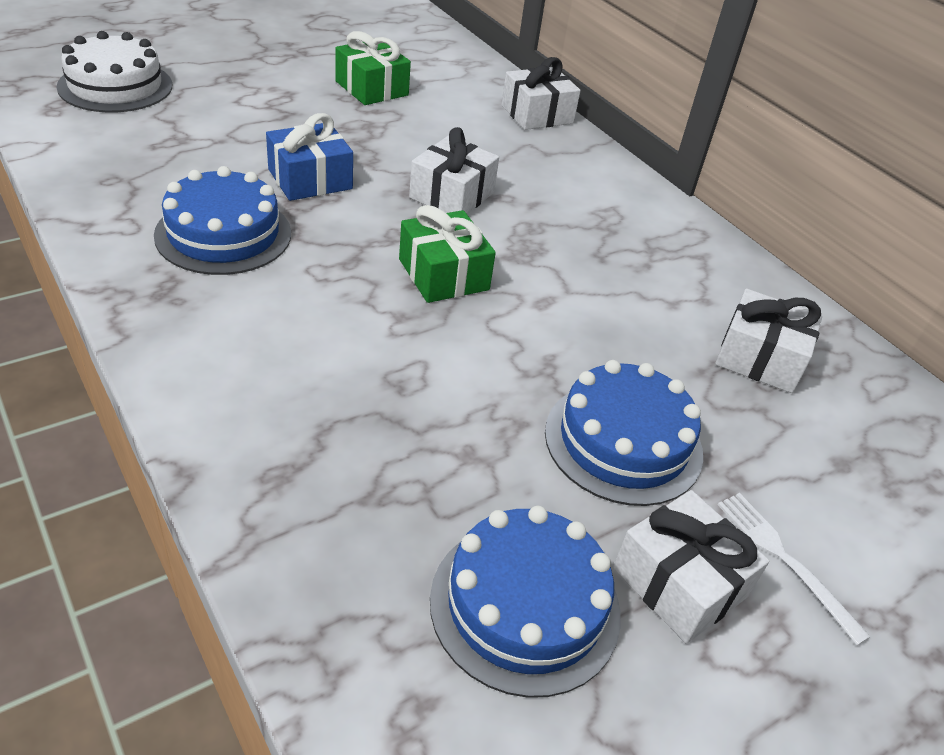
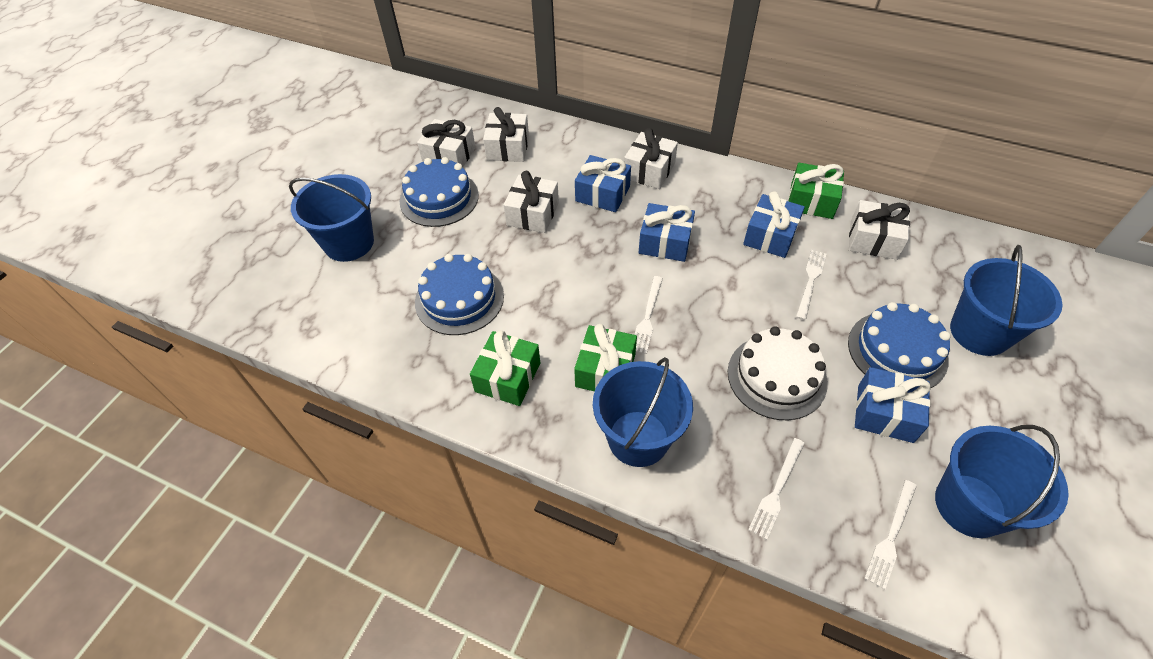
blue bucket: 0 -> 4
blue gift: 1 -> 4
green gift: 2 -> 3
white fork: 1 -> 4
white gift: 4 -> 5

